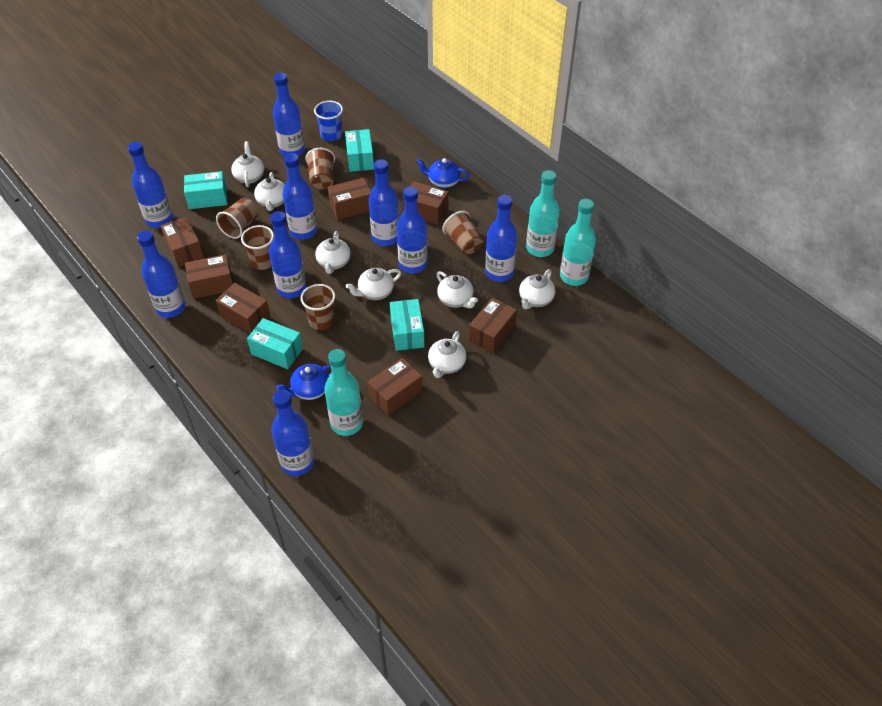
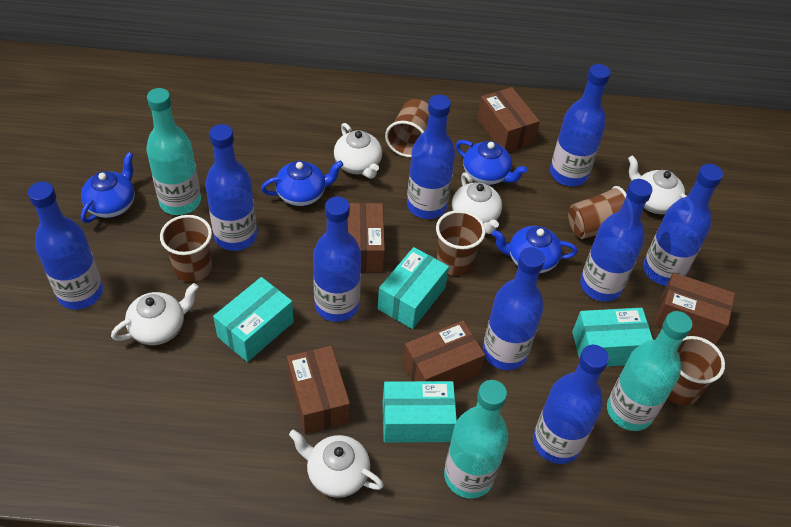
blue cup: 1 -> 0
blue teapot: 2 -> 4
brown box: 7 -> 5
white teapot: 7 -> 5

